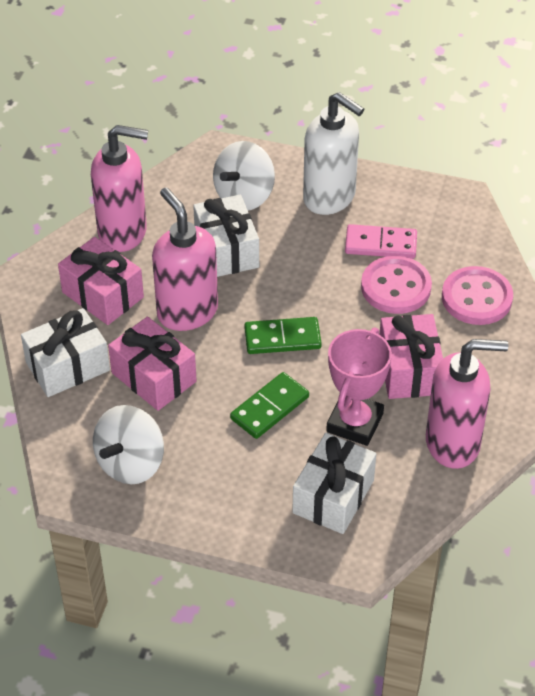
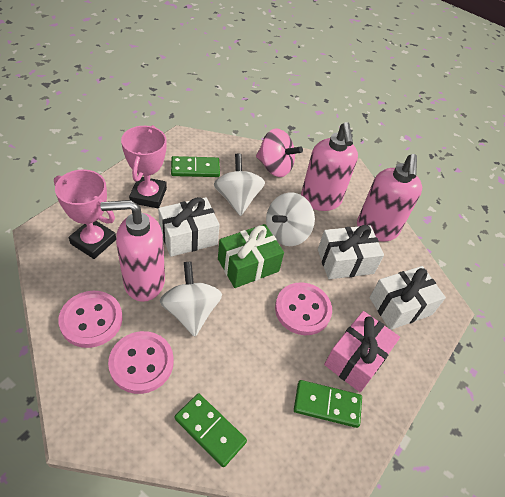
green domino: 2 -> 3
green gift: 0 -> 1
pink button: 2 -> 3
pink domino: 1 -> 0
pink gift: 3 -> 1
pink spinning top: 0 -> 1
pink trophy: 1 -> 2
white soap dispenser: 1 -> 0
white spinning top: 2 -> 3

